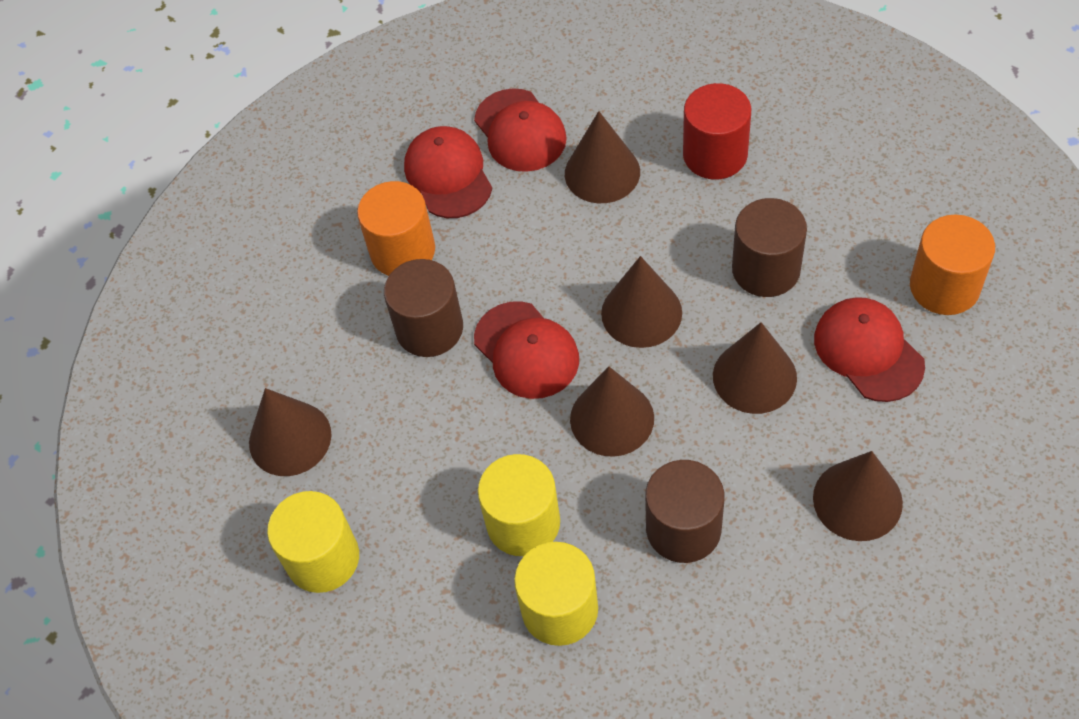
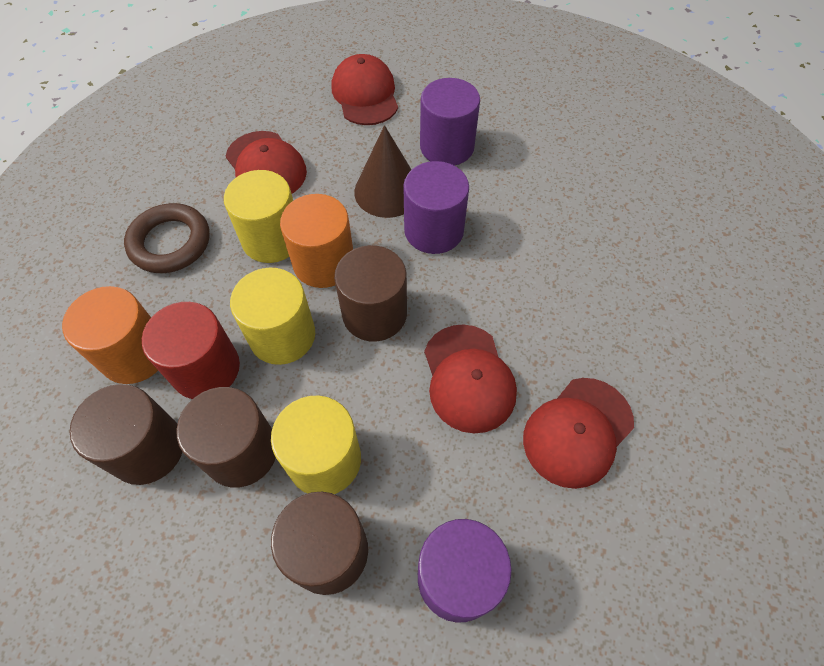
brown cone: 6 -> 1
brown cylinder: 3 -> 4
brown ring: 0 -> 1
purple cylinder: 0 -> 3

